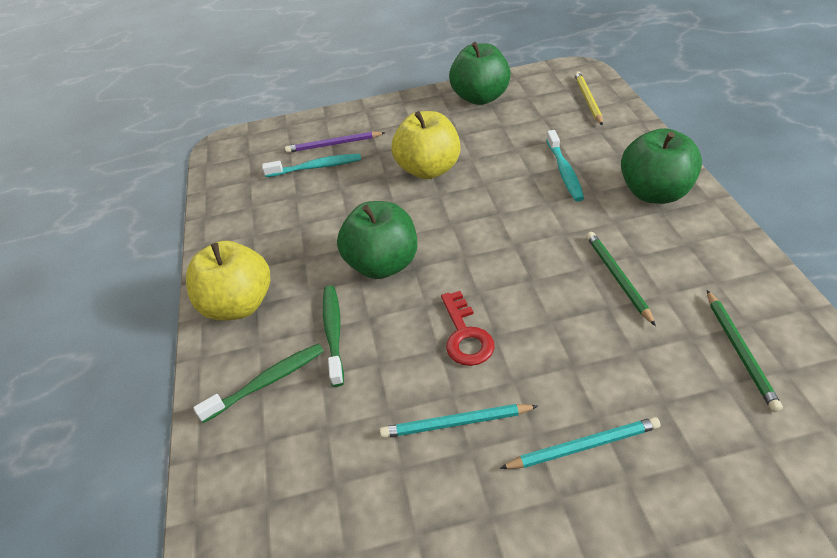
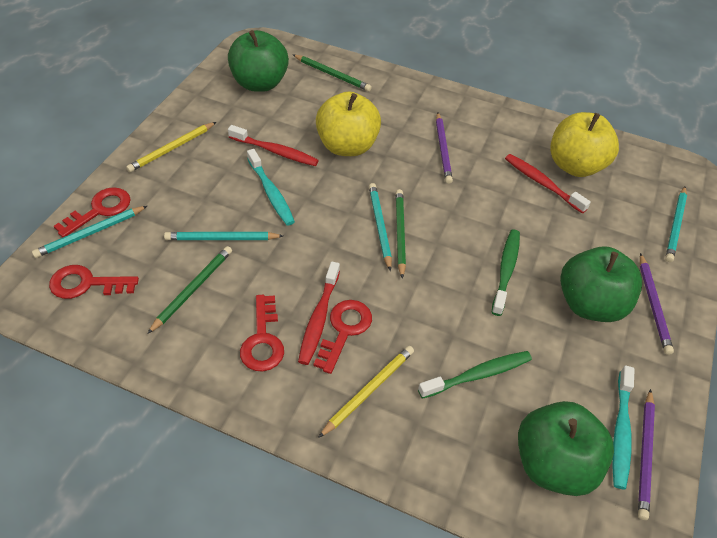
green pencil: 2 -> 3
purple pencil: 1 -> 3
red key: 1 -> 4
red toothbrush: 0 -> 3
turquoise pencil: 2 -> 4
yellow pencil: 1 -> 2

